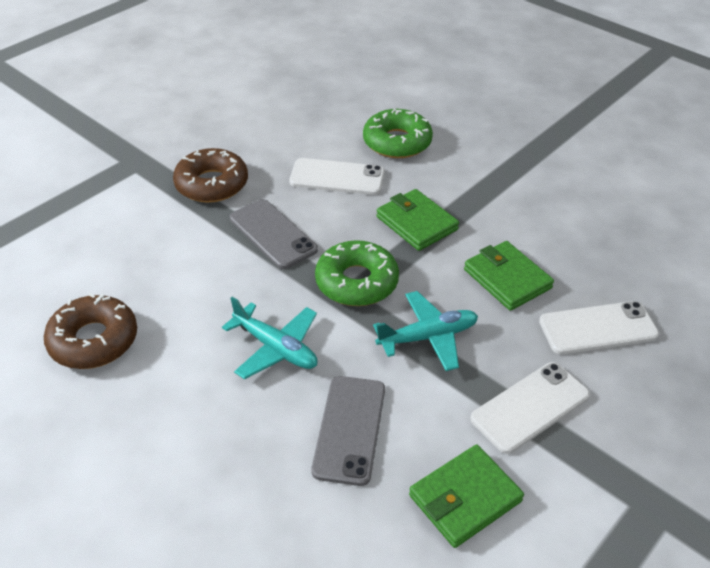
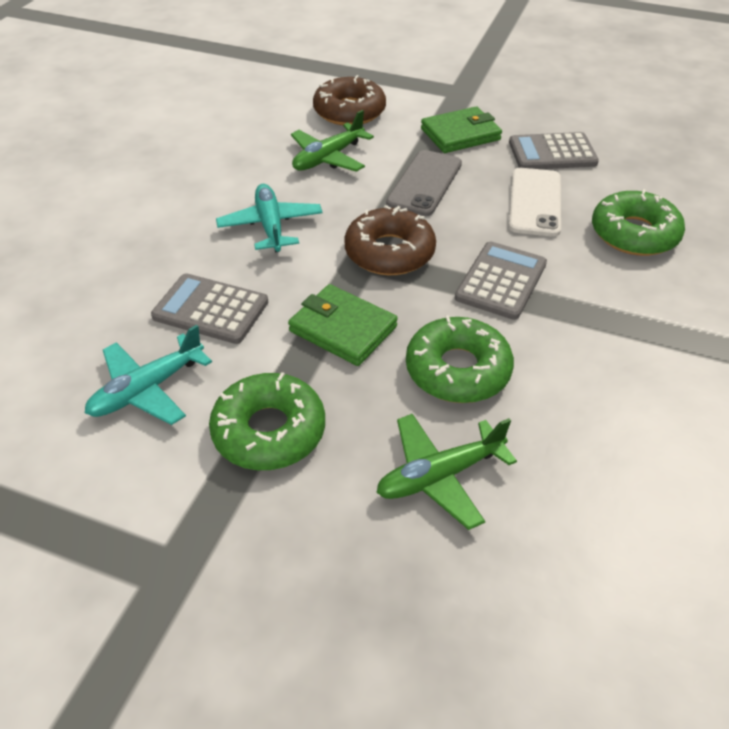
green donut: 2 -> 3
green plane: 0 -> 2
green wallet: 3 -> 2
grey calculator: 0 -> 3
grey phone: 2 -> 1
white phone: 3 -> 1

